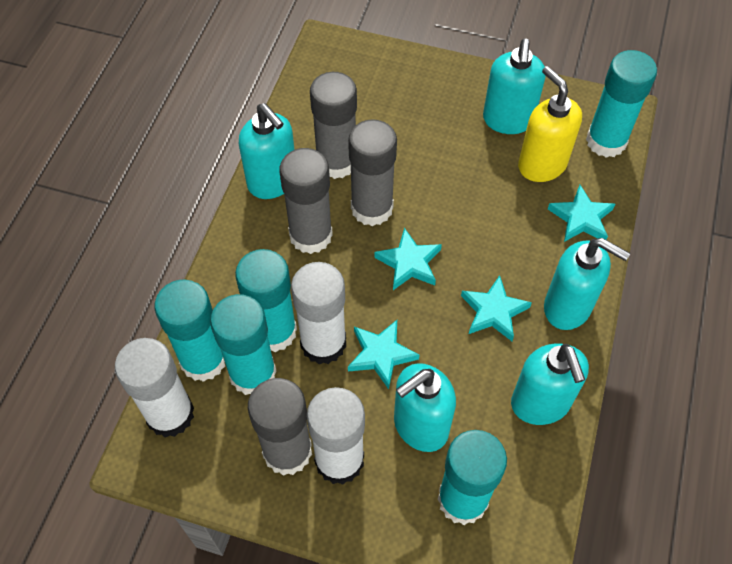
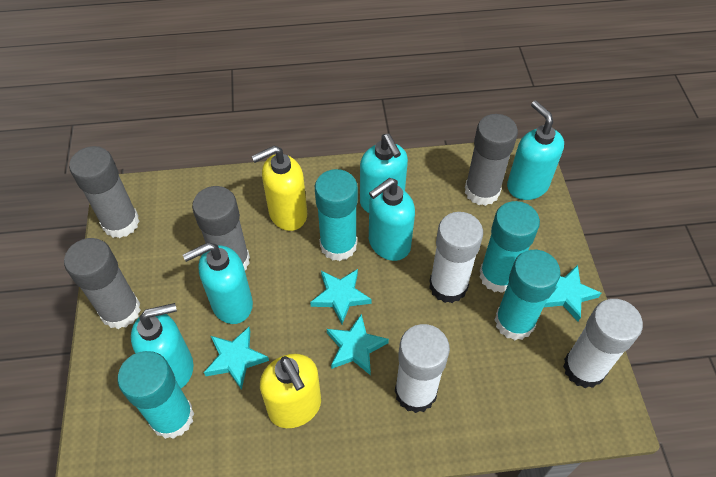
turquoise glue stick: 5 -> 4
yellow soap dispenser: 1 -> 2

